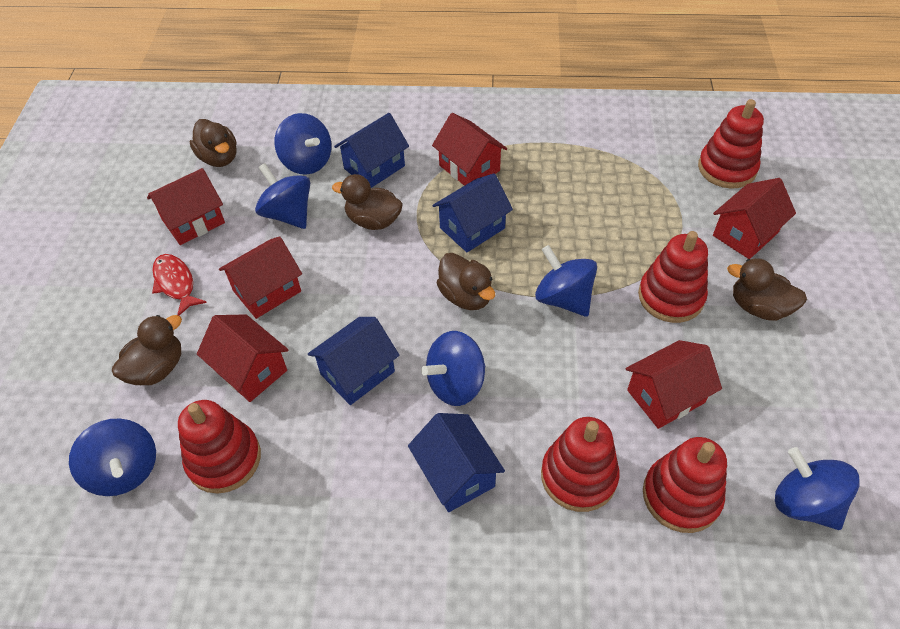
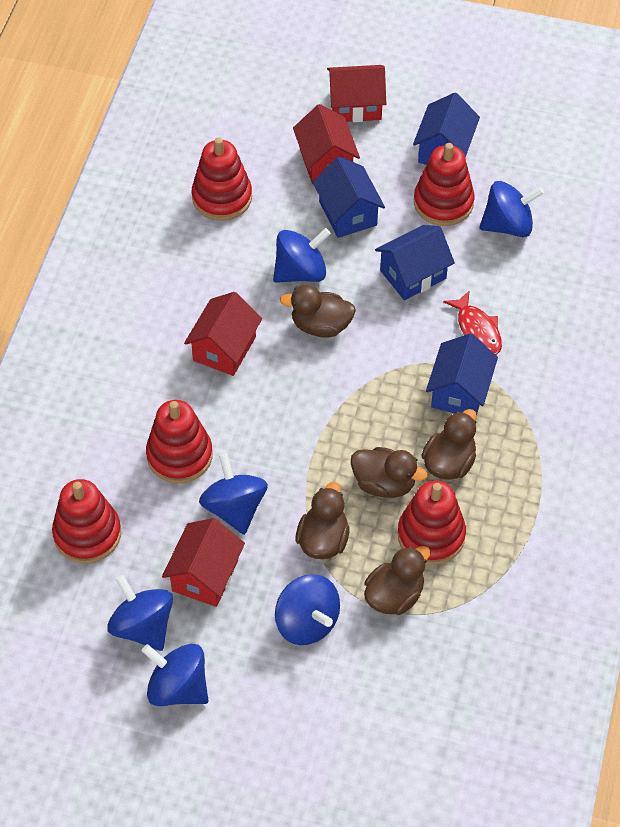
red house: 6 -> 4

